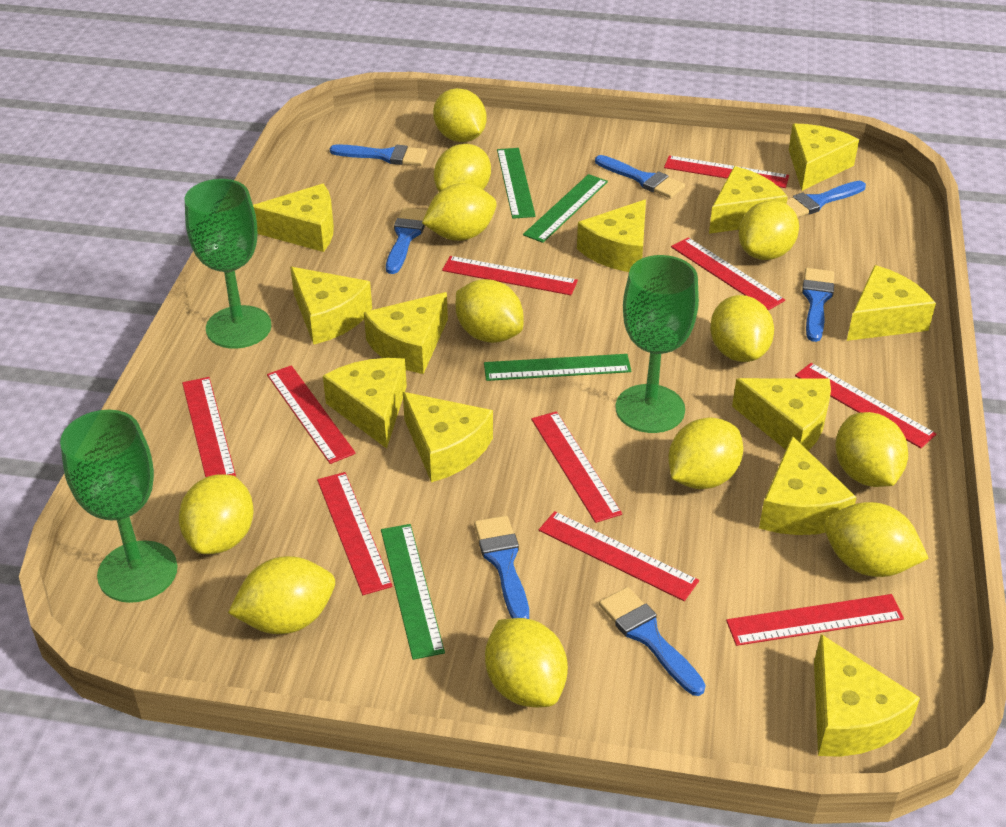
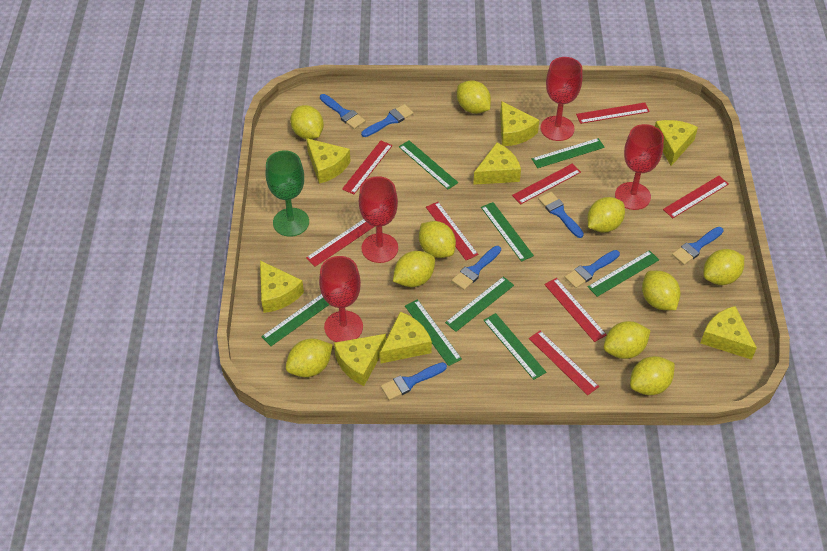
green goblet: 3 -> 1
green ruler: 4 -> 8
red goblet: 0 -> 4
red ruler: 10 -> 8
yellow cheese: 12 -> 8
yellow lemon: 12 -> 10

